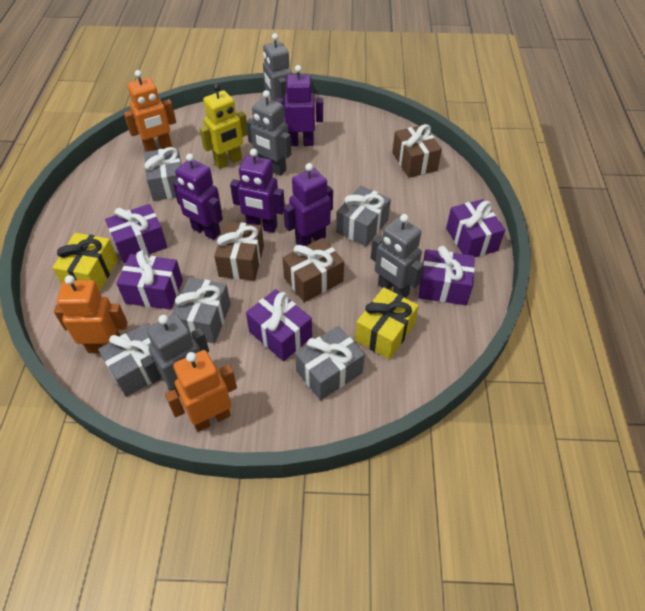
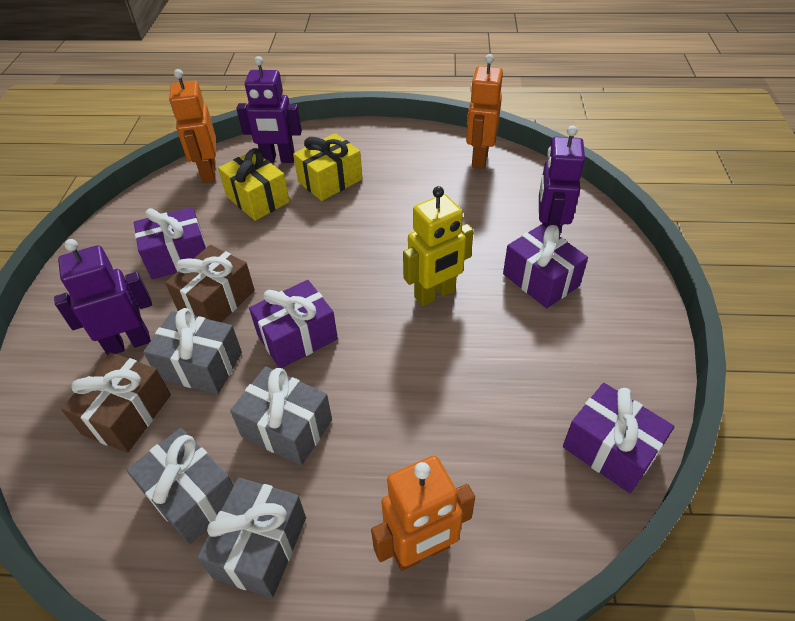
brown gift: 3 -> 2
grey gift: 5 -> 4
grey robot: 4 -> 0
purple gift: 5 -> 4
purple robot: 4 -> 3

